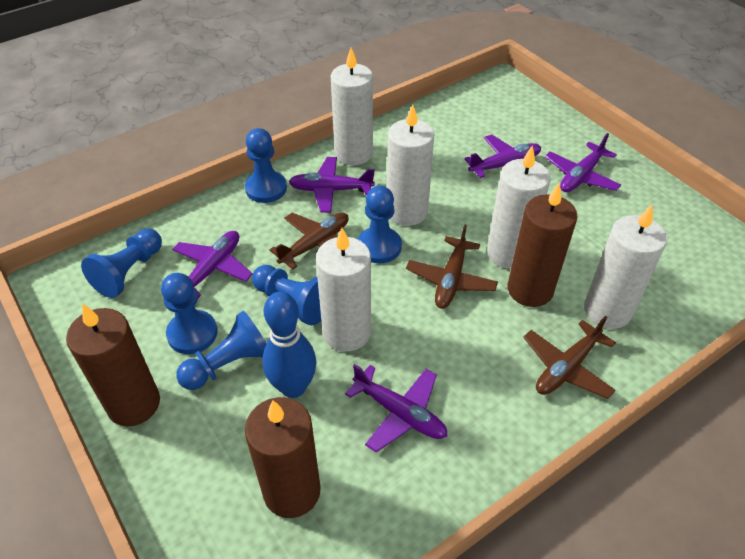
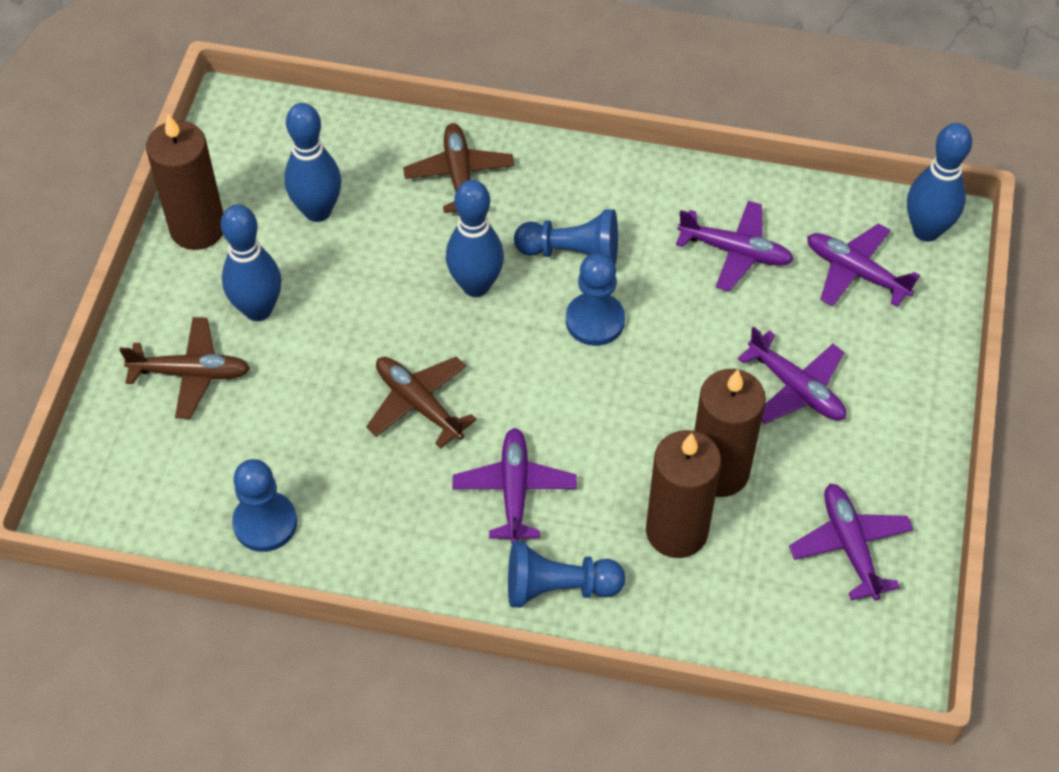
blue bowling pin: 1 -> 4
blue pawn: 6 -> 4
white candle: 5 -> 0

